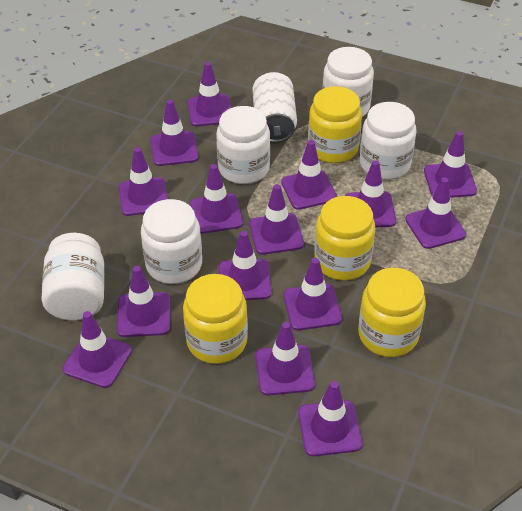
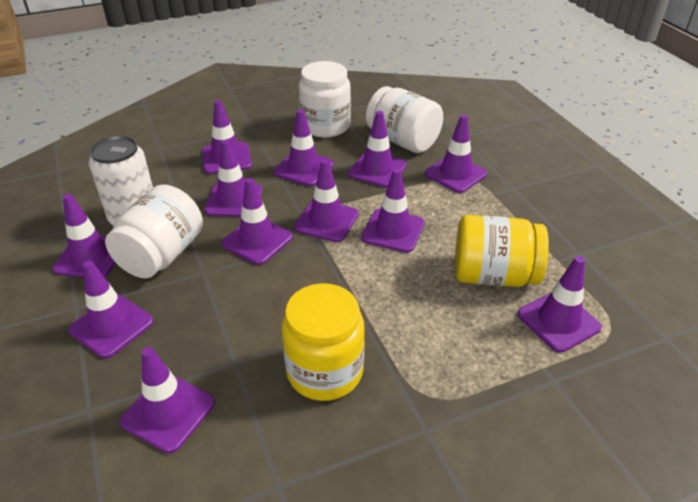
purple traffic cone: 15 -> 12
white jar: 5 -> 3
yellow jar: 4 -> 2

